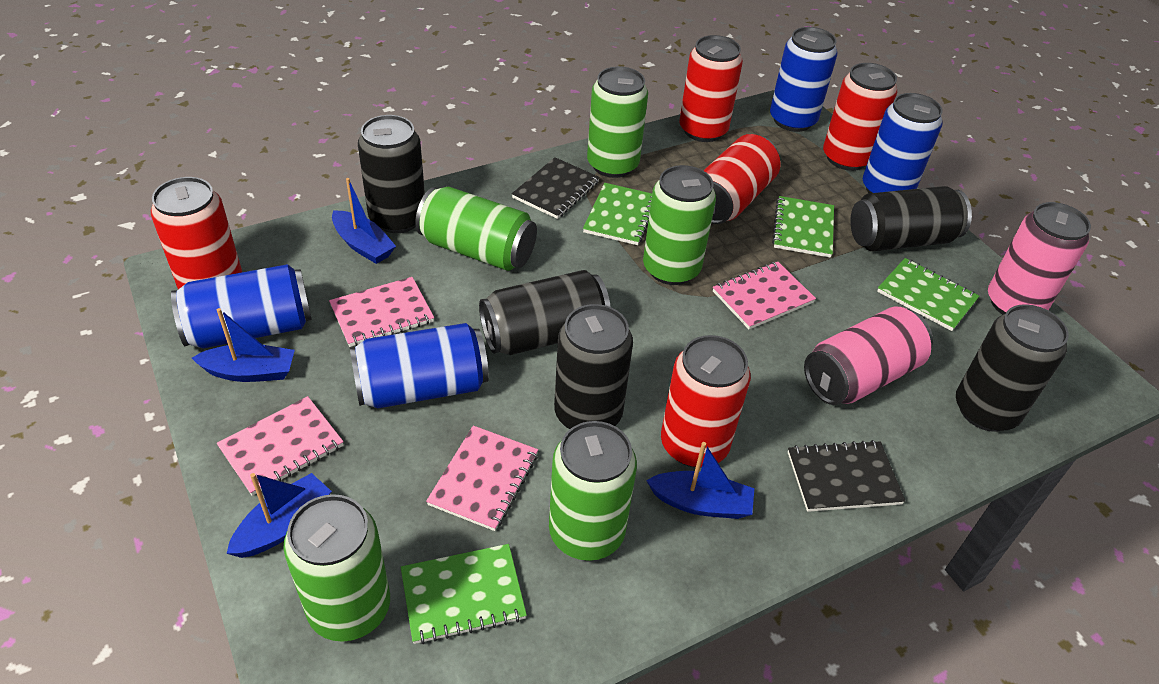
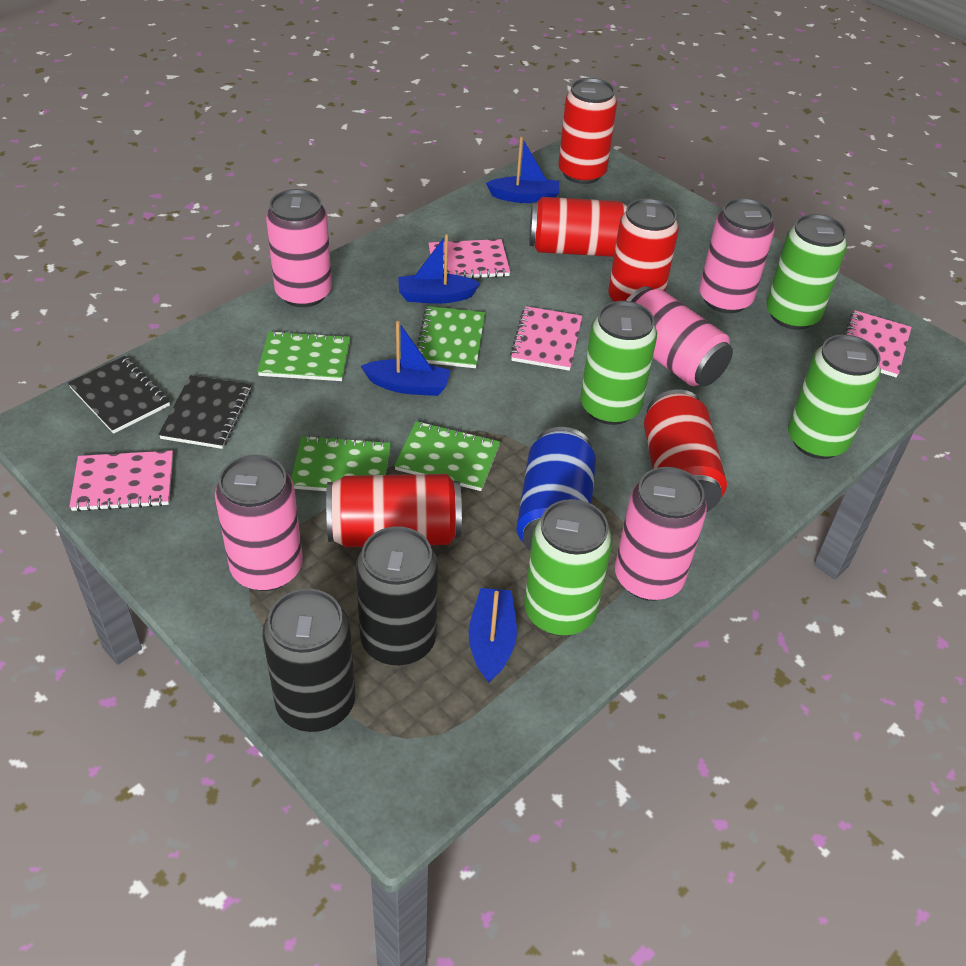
black can: 5 -> 2
blue can: 4 -> 1
green can: 5 -> 4
pink can: 2 -> 5

